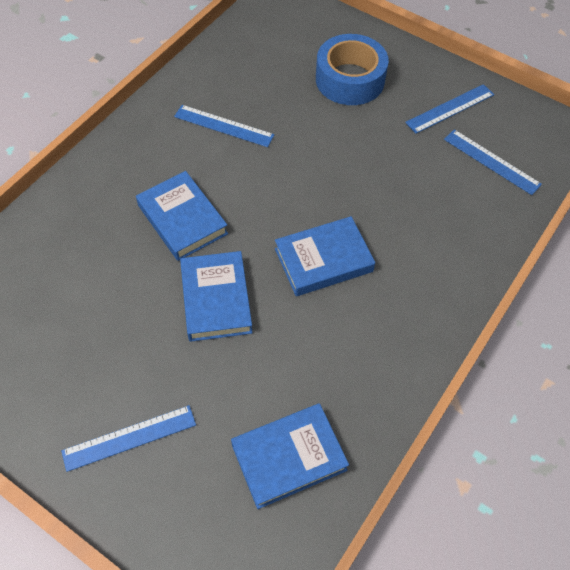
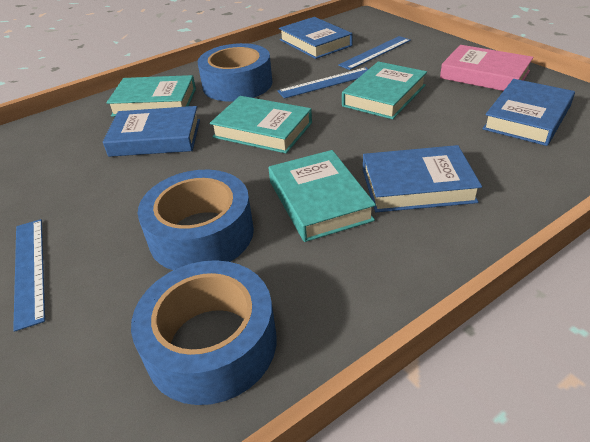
blue ruler: 4 -> 3
blue tape: 1 -> 3
pink book: 0 -> 1
turquoise book: 0 -> 4

